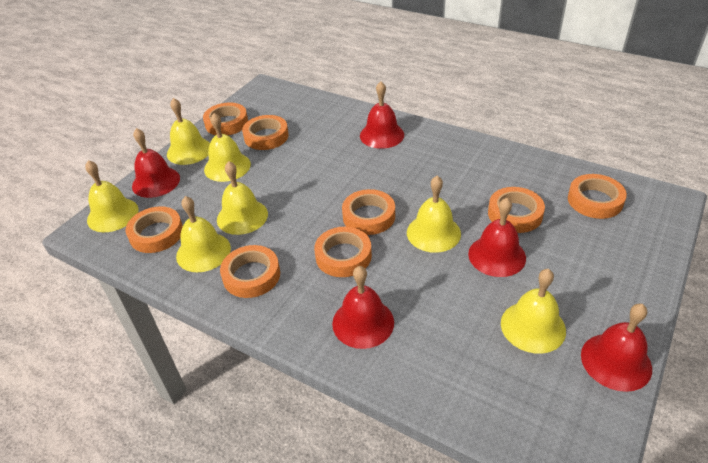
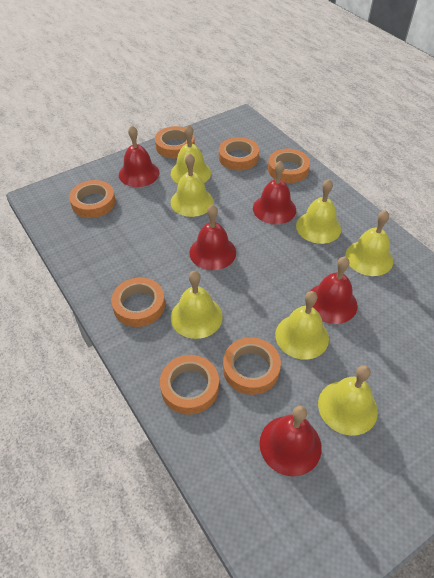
orange tape: 8 -> 7

